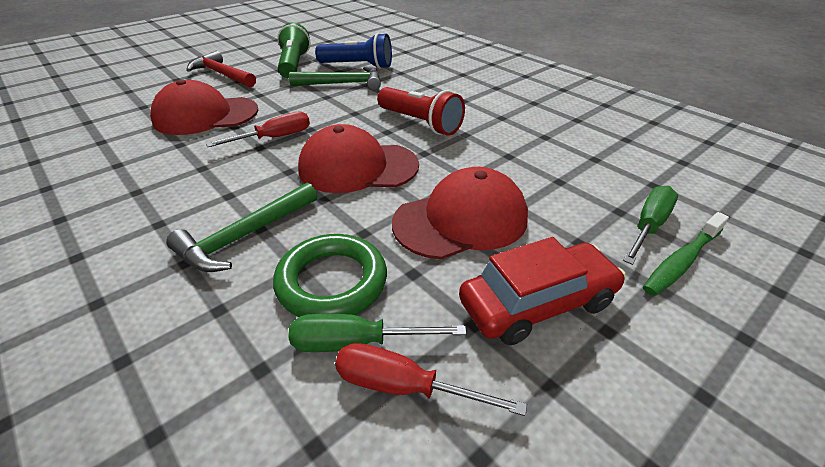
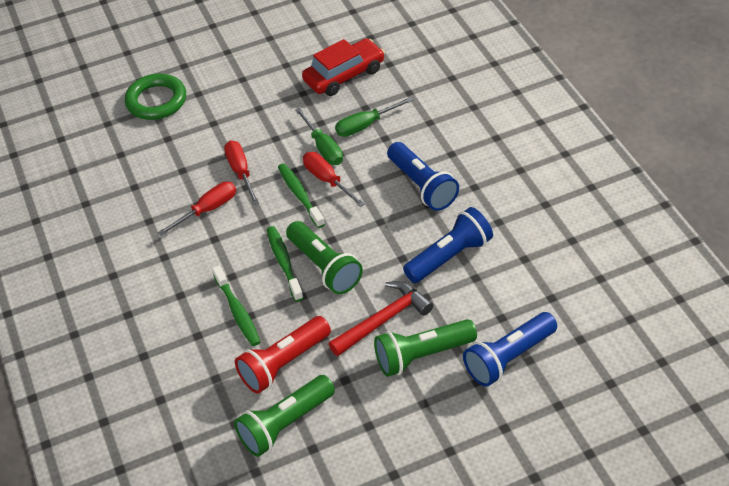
blue flashlight: 1 -> 3
green flashlight: 1 -> 3
green hammer: 2 -> 0
green toothbrush: 1 -> 3
red cap: 3 -> 0
red screwdriver: 2 -> 3

